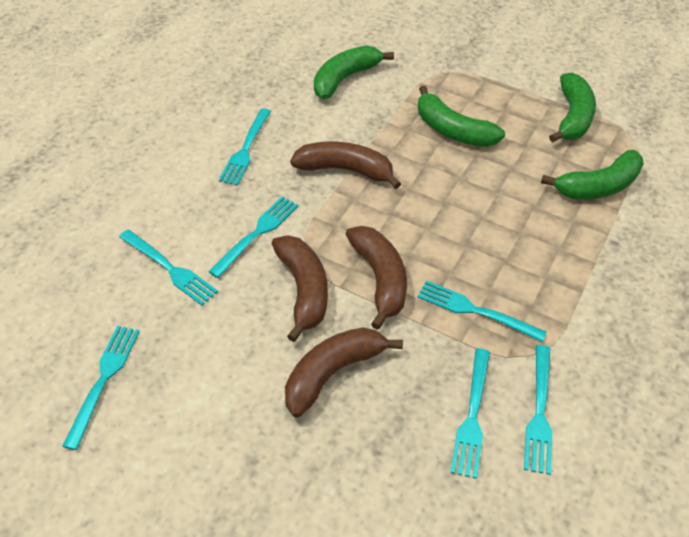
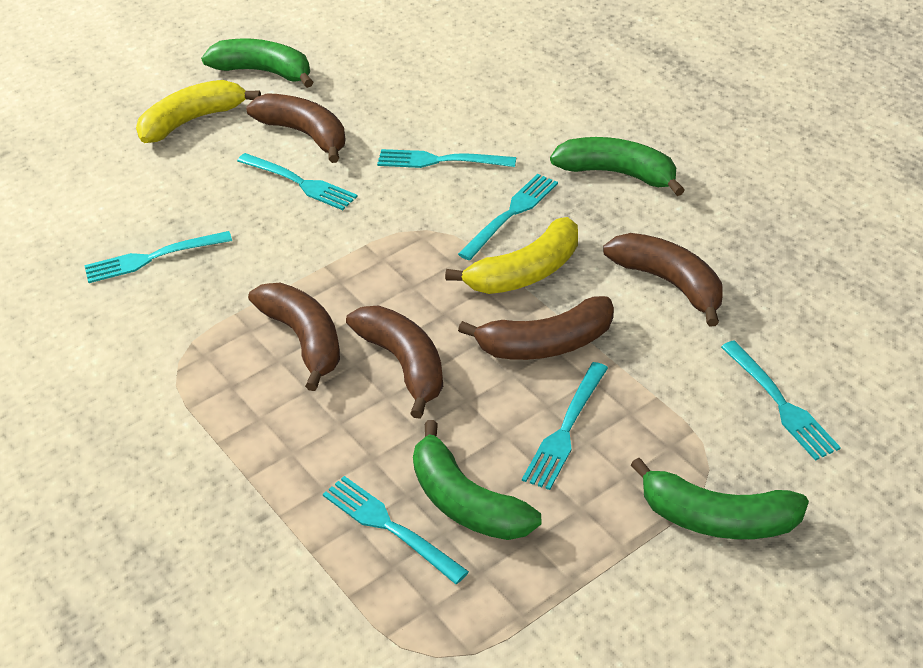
brown banana: 4 -> 5
yellow banana: 0 -> 2

